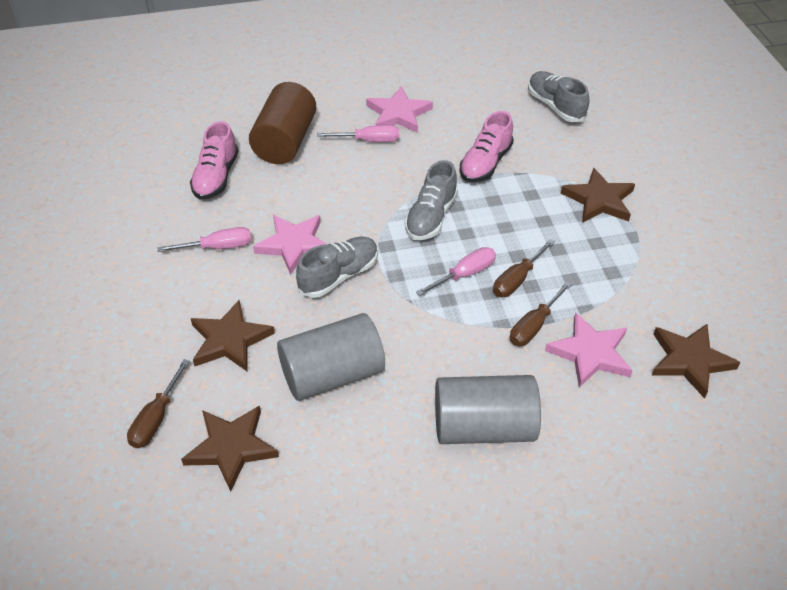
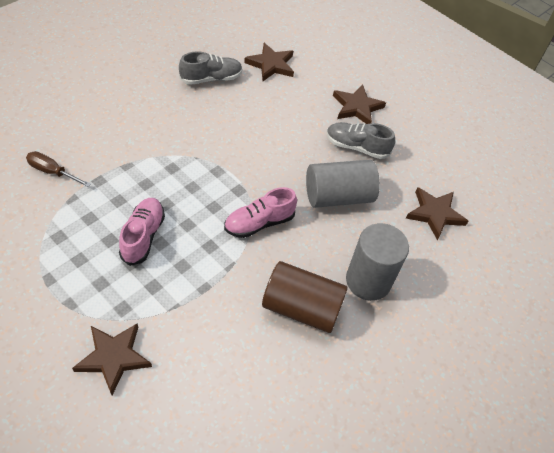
brown screwdriver: 3 -> 1
grey shoe: 3 -> 2
pink screwdriver: 3 -> 0
pink star: 3 -> 0

